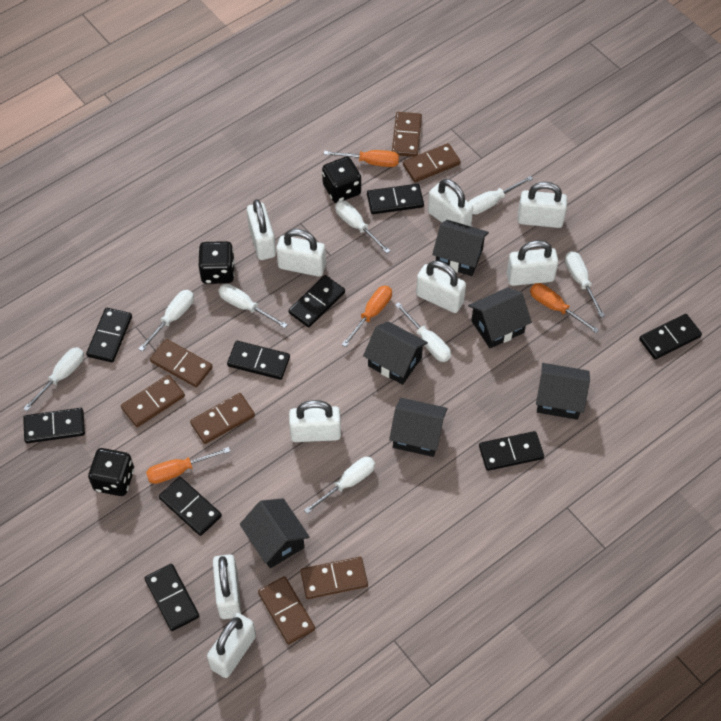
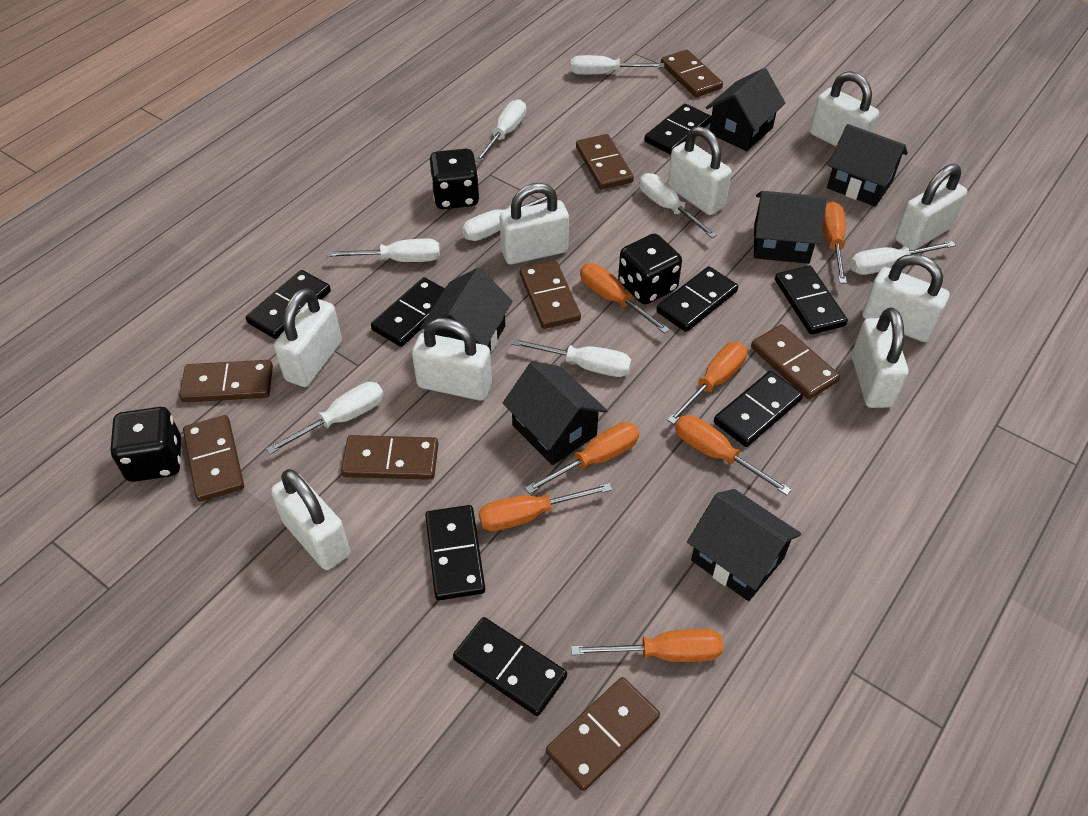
black domino: 9 -> 8
brown domino: 7 -> 8
orange screwdriver: 4 -> 7

